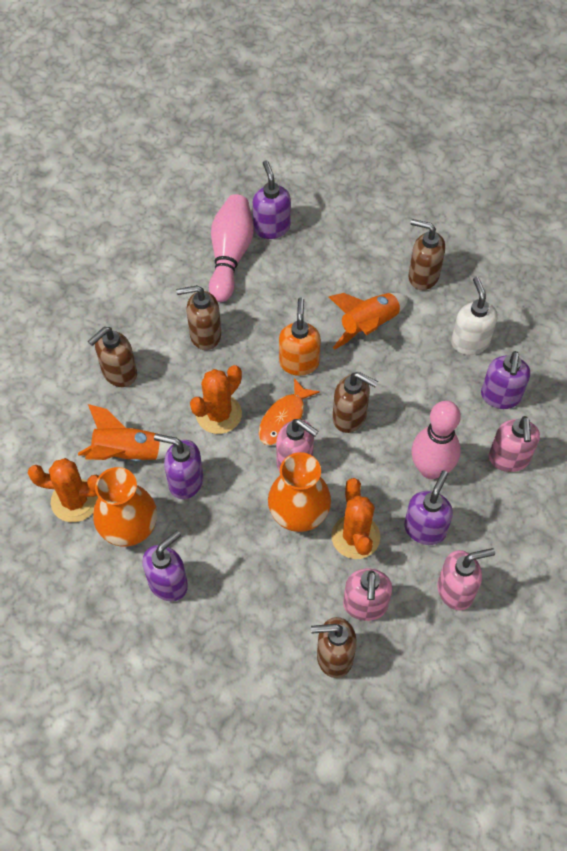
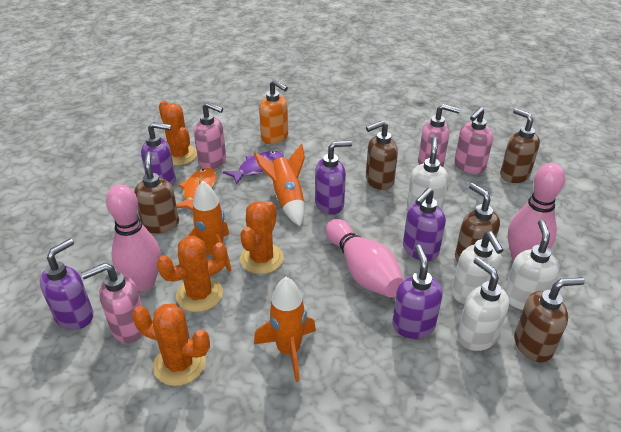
orange cactus: 3 -> 4
orange rocket: 2 -> 3
orange vase: 2 -> 0
pink bowling pin: 2 -> 3
purple fish: 0 -> 1
white soap dispenser: 1 -> 4

